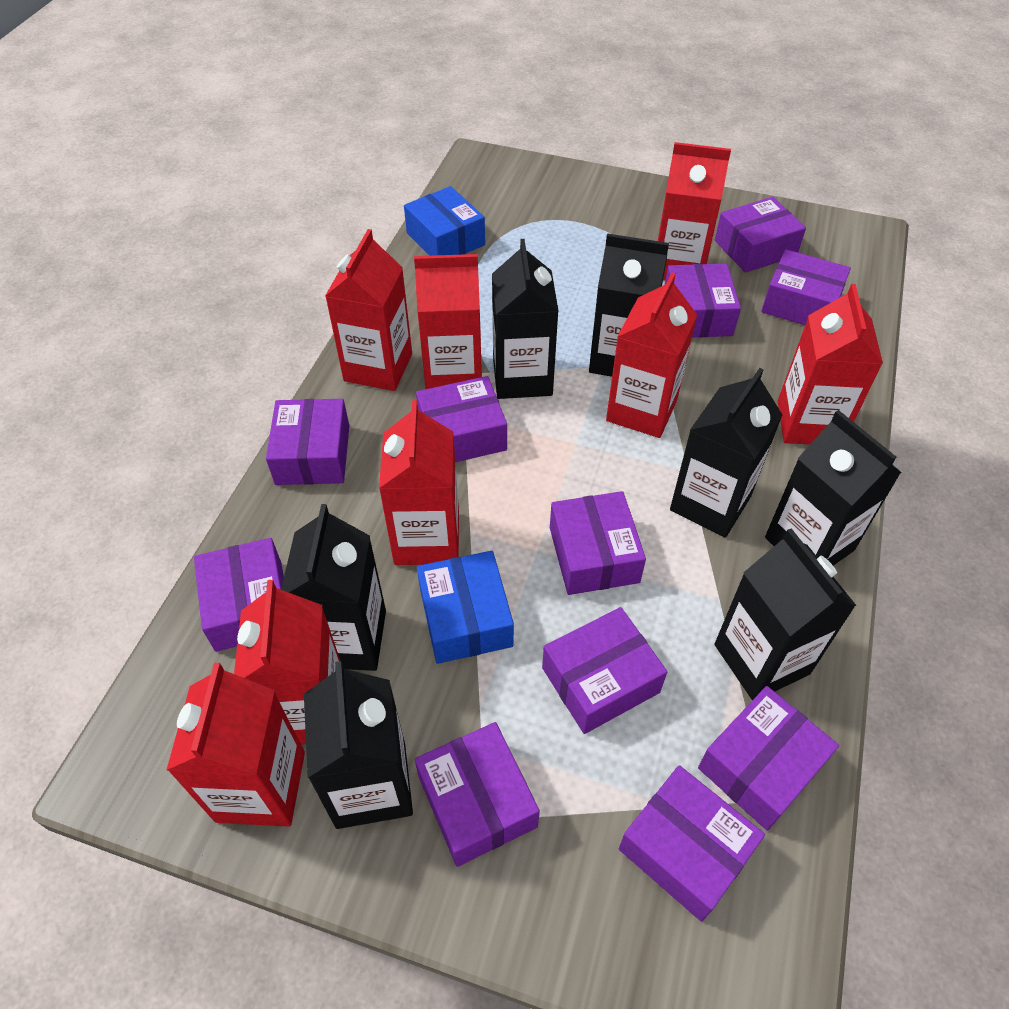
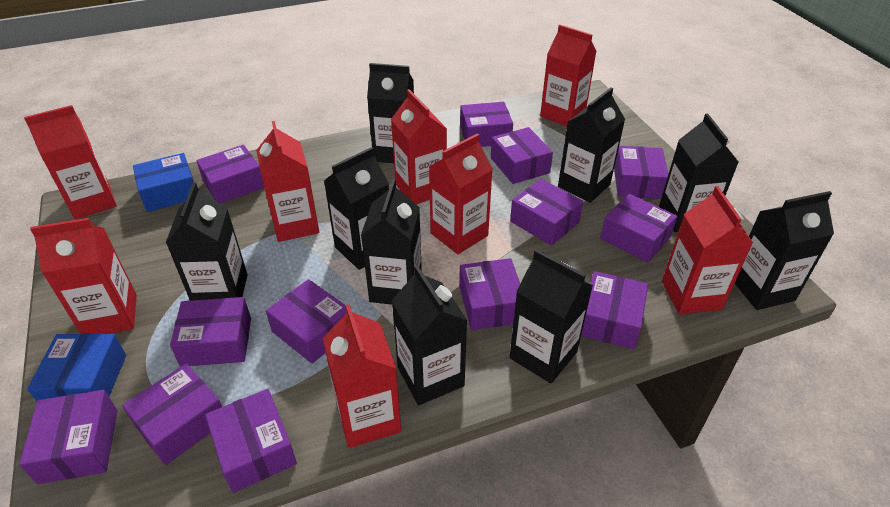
black carton: 7 -> 9
purple box: 11 -> 13

